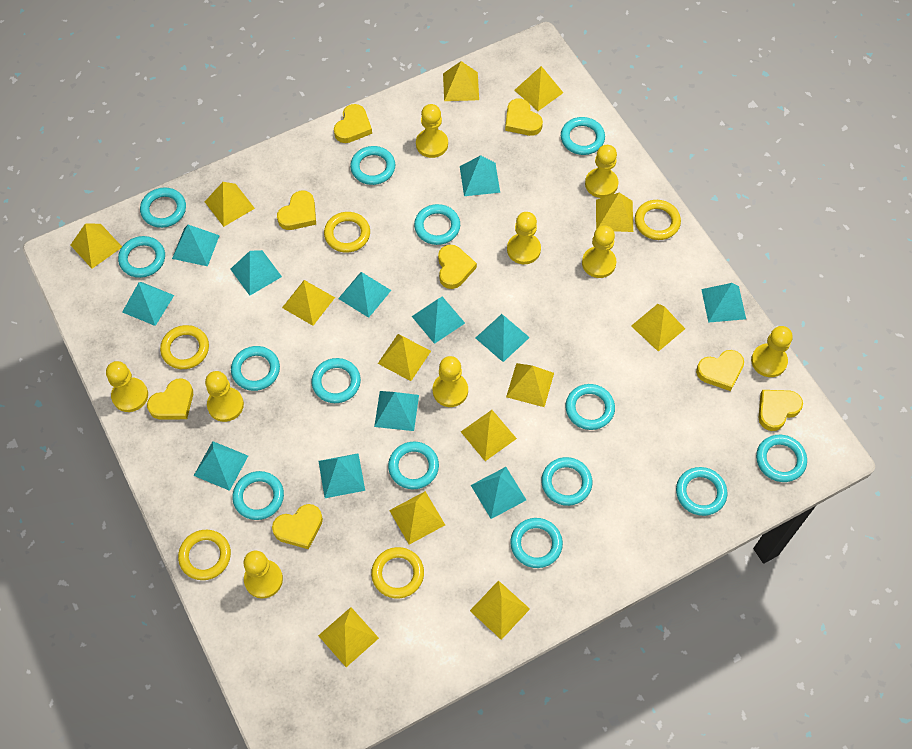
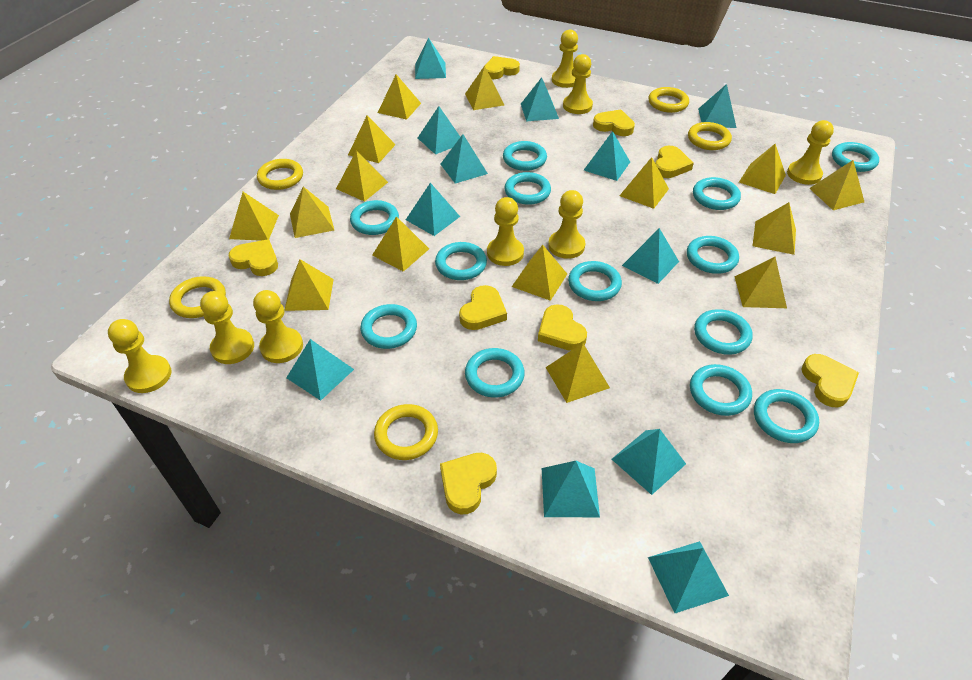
turquoise ring: 14 -> 13
yellow pawn: 9 -> 8
yellow pyramid: 13 -> 15

